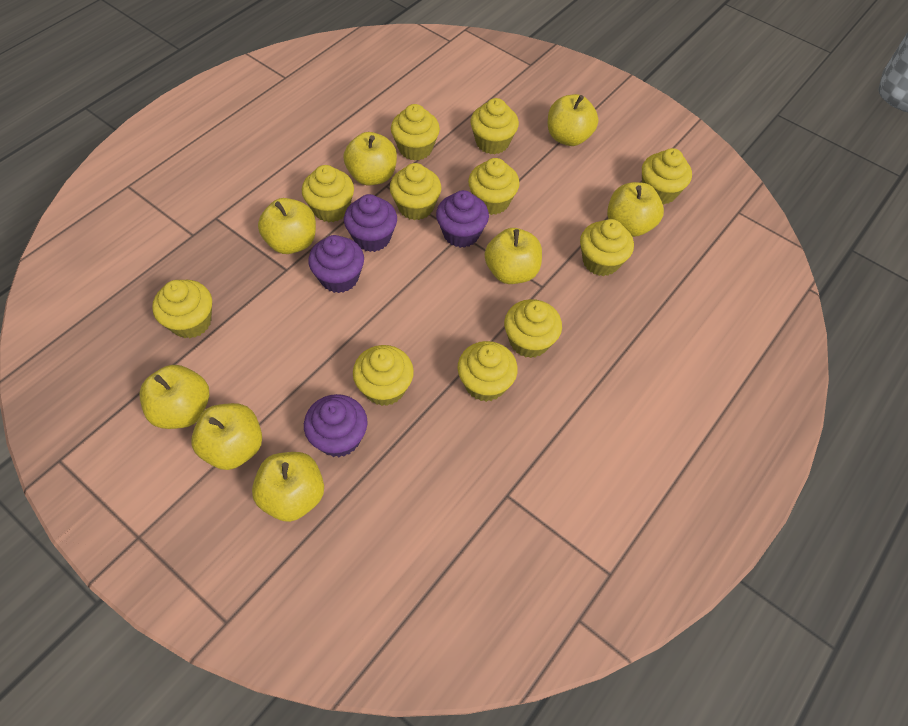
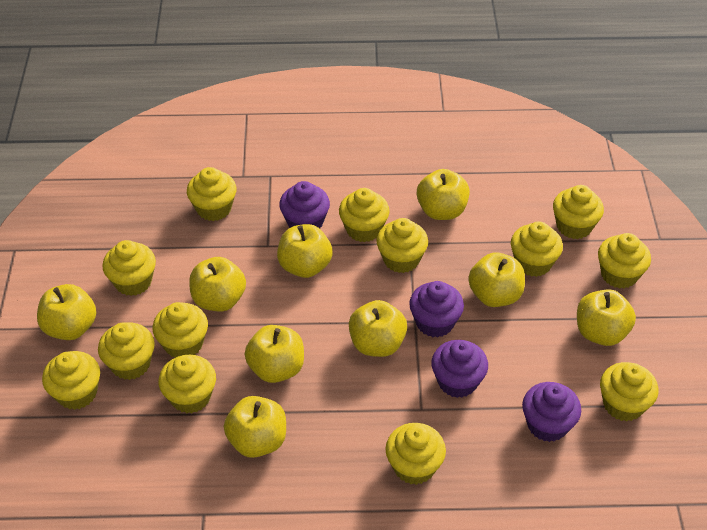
yellow apple: 8 -> 9
yellow cupcake: 11 -> 13

